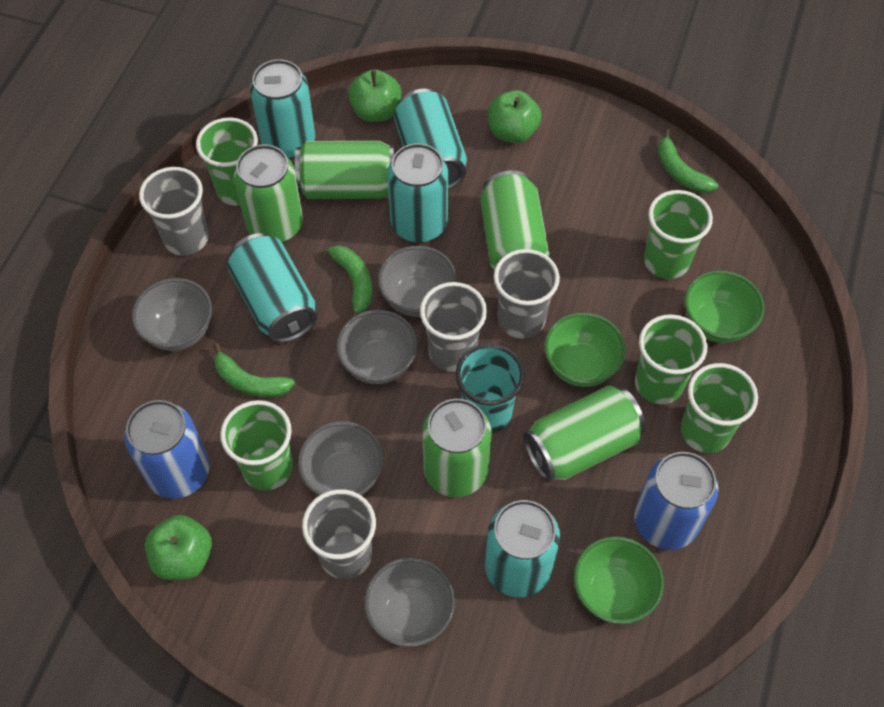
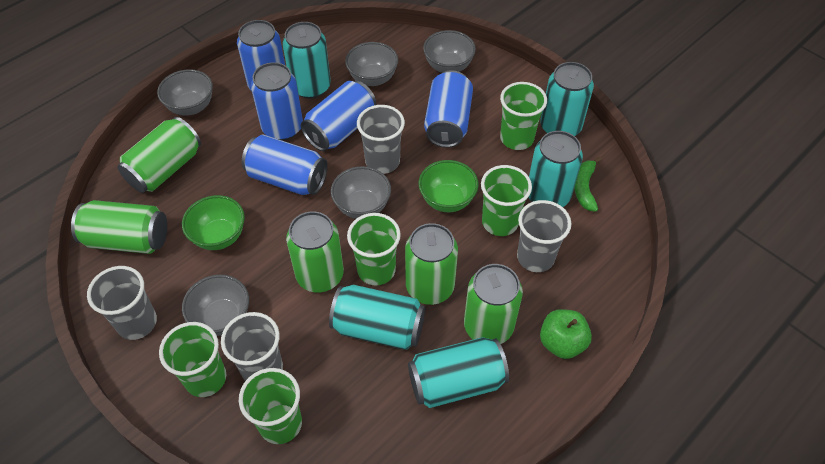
blue can: 2 -> 5
green apple: 3 -> 1
green banana: 3 -> 1
green bowl: 3 -> 2
turquoise cup: 1 -> 0

